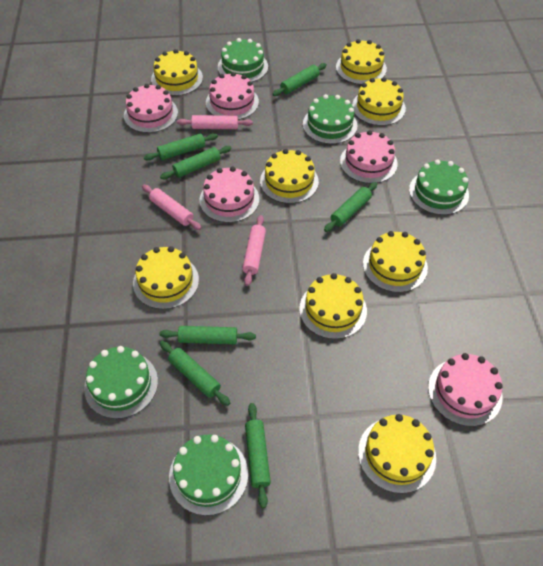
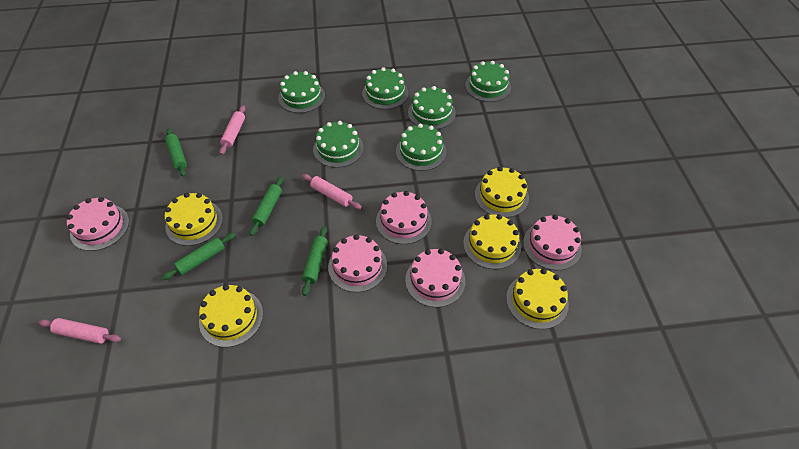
green cake: 5 -> 6
green rolling pin: 7 -> 4
yellow cake: 8 -> 5

